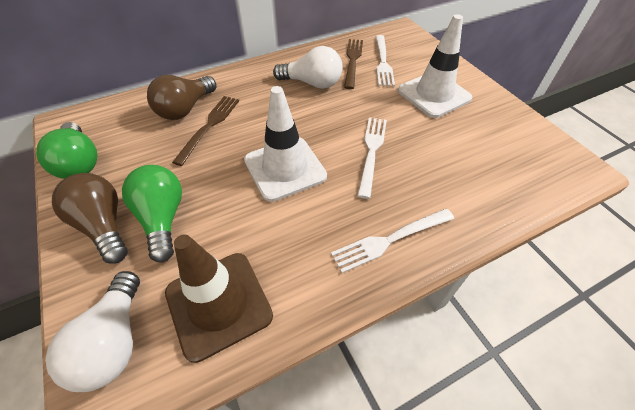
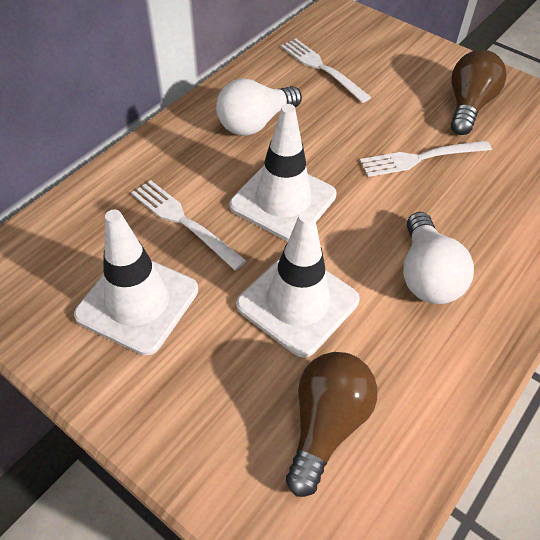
brown fork: 2 -> 0
brown traffic cone: 1 -> 0
green light bulb: 2 -> 0
white traffic cone: 2 -> 3

